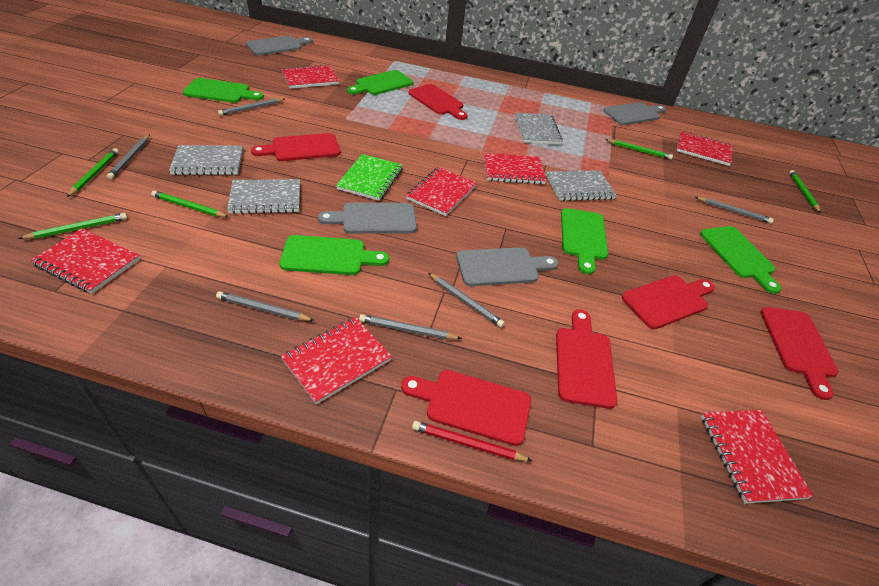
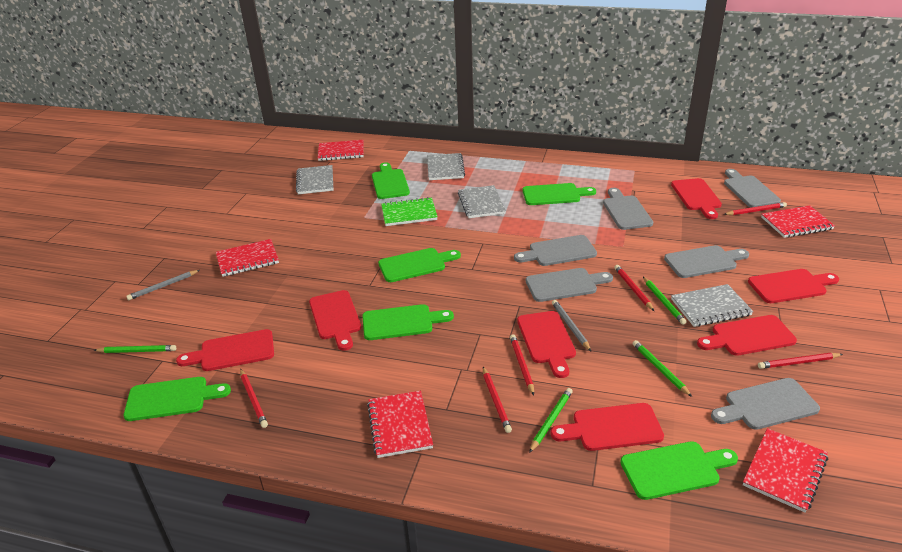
green cutting board: 5 -> 6
green pencil: 5 -> 4
grey cutting board: 4 -> 6
grey pencil: 6 -> 2
red cutting board: 6 -> 7
red notebook: 7 -> 5
red pencil: 1 -> 6

